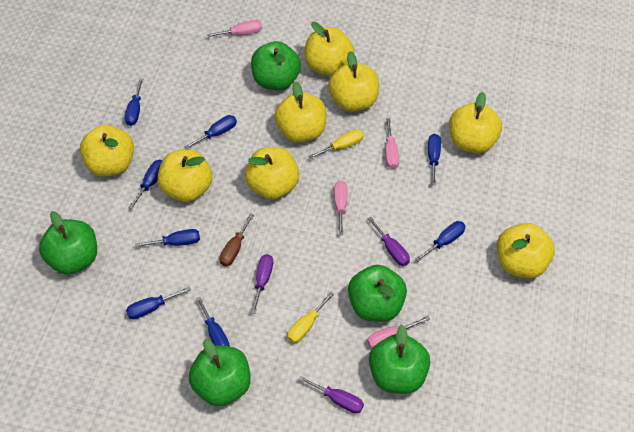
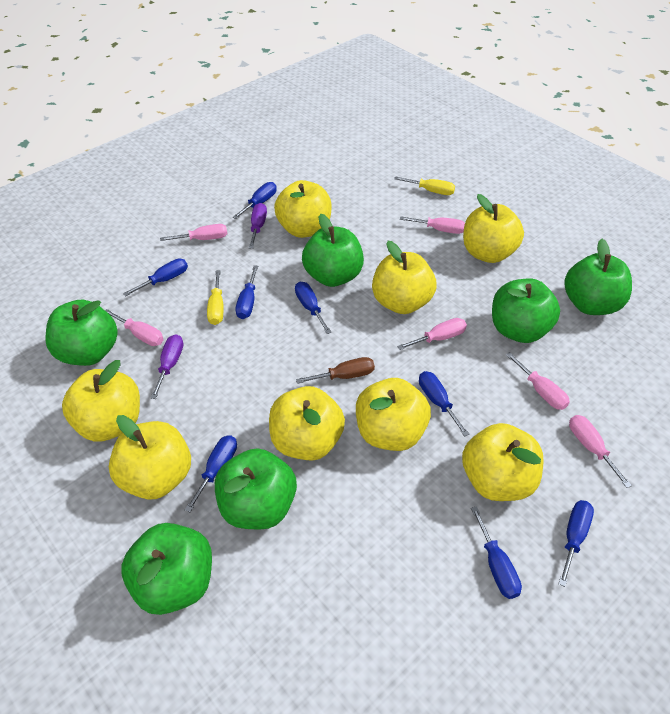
green apple: 5 -> 6
pink screwdriver: 4 -> 6
purple screwdriver: 3 -> 2

